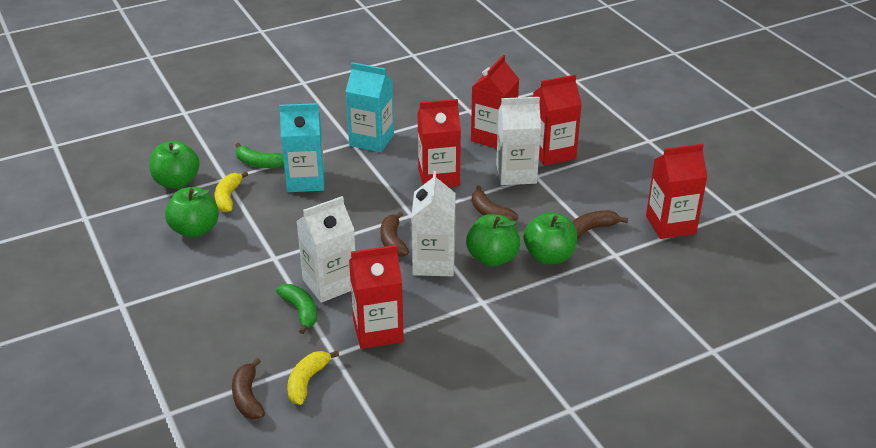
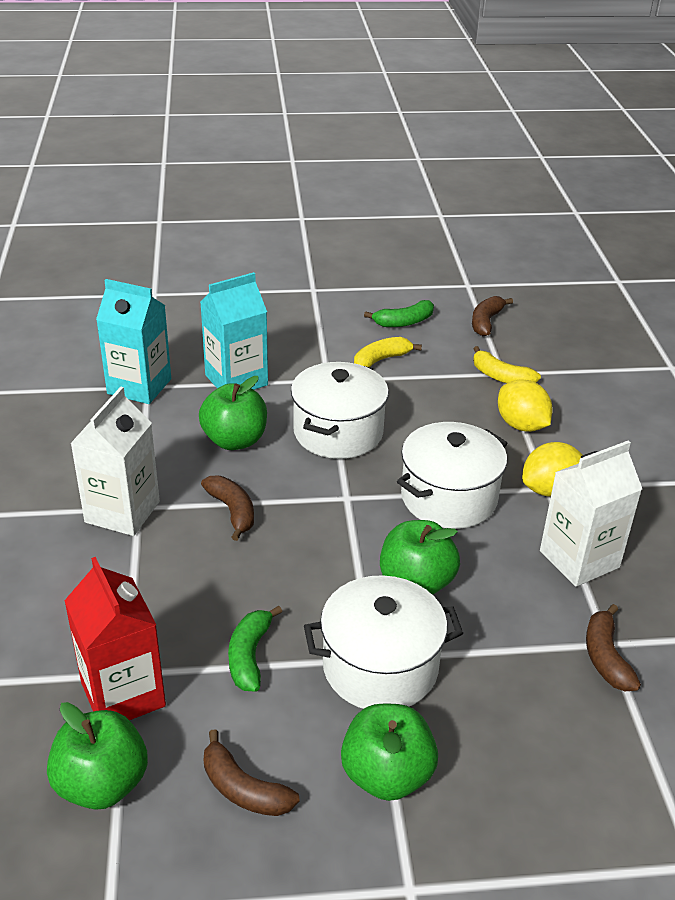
red carton: 5 -> 1
white carton: 3 -> 2
white pot: 0 -> 3
yellow lemon: 0 -> 2

